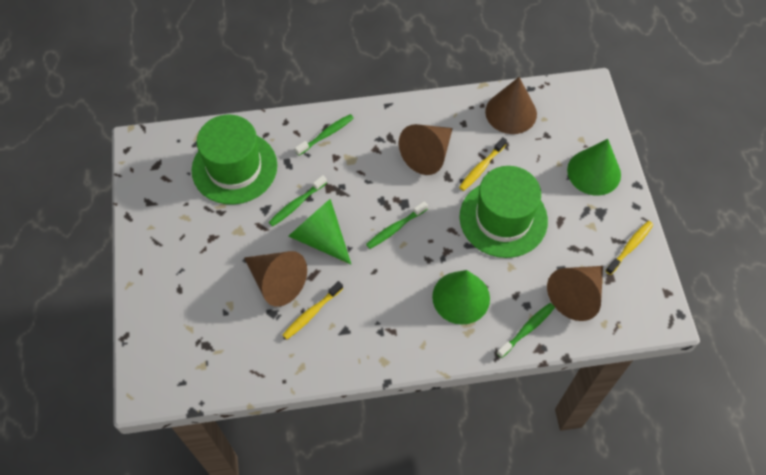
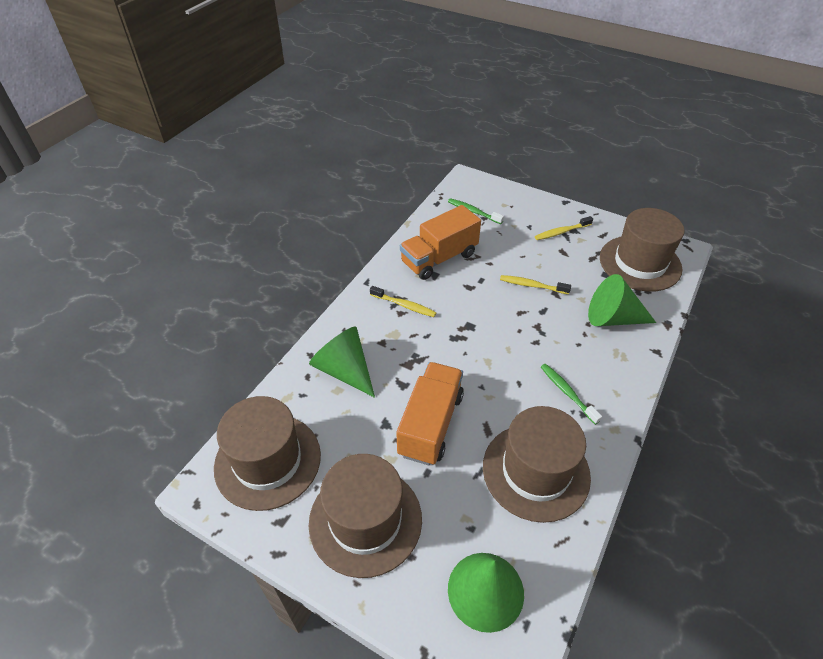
brown cone: 4 -> 0
brown hat: 0 -> 4
green hat: 2 -> 0
green toothbrush: 4 -> 2
orange truck: 0 -> 2

